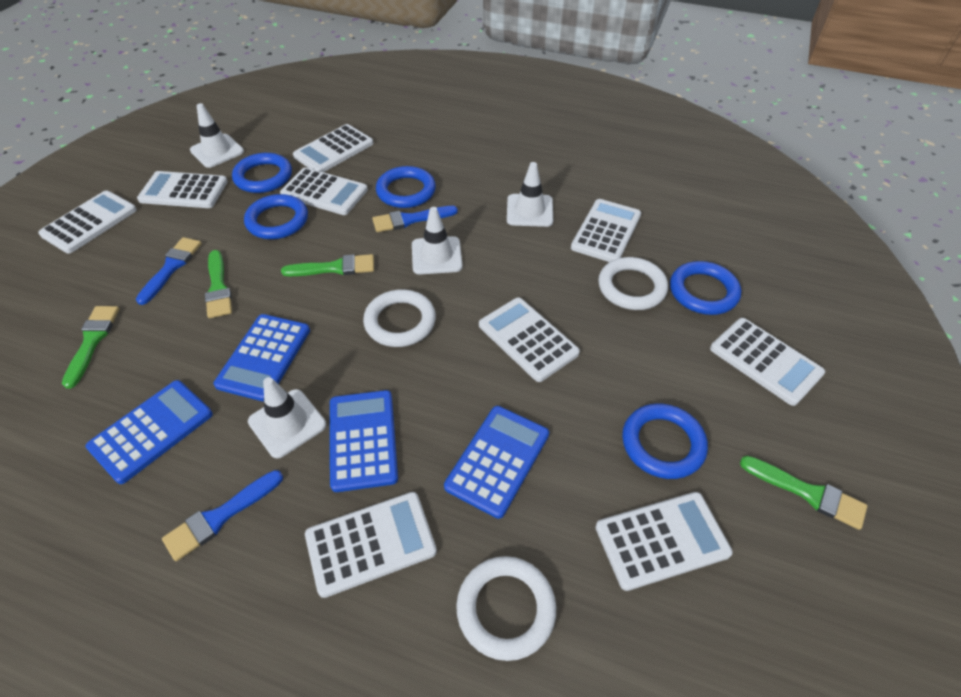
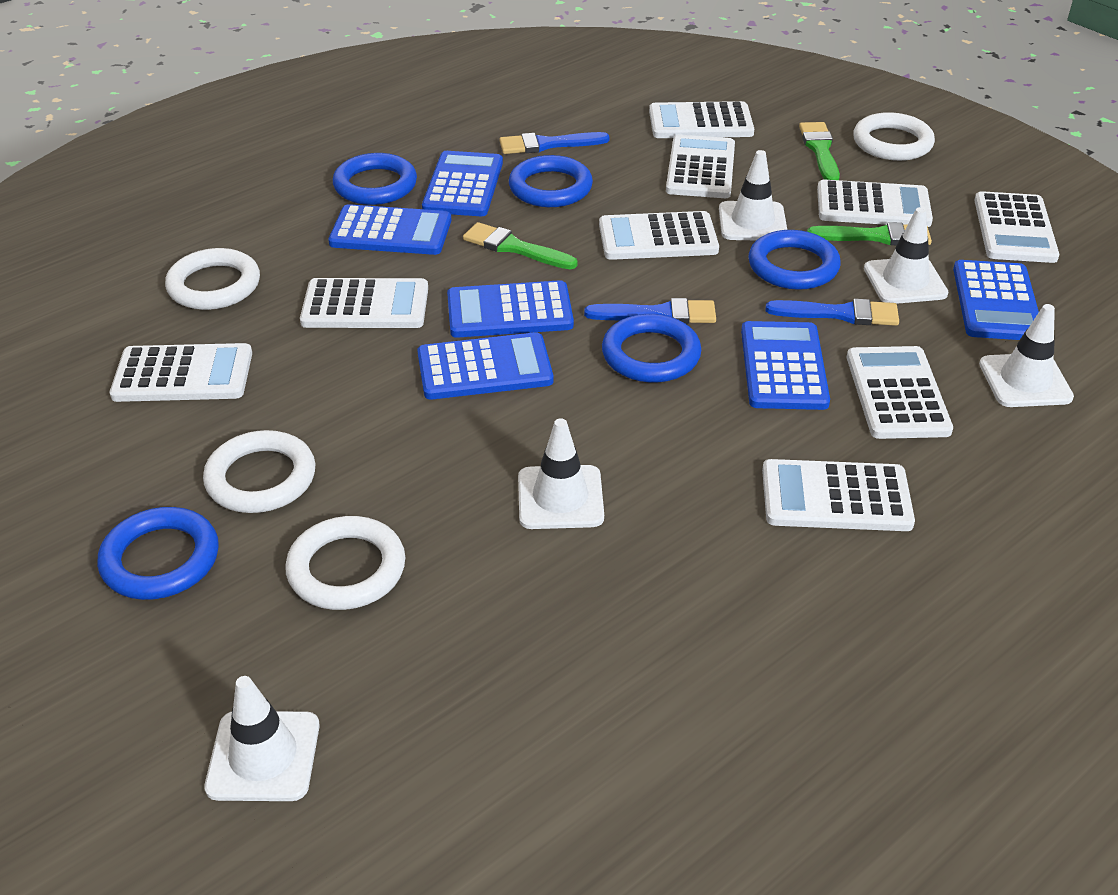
blue calculator: 4 -> 6
green brush: 4 -> 3
white ring: 3 -> 4
white traffic cone: 4 -> 5

